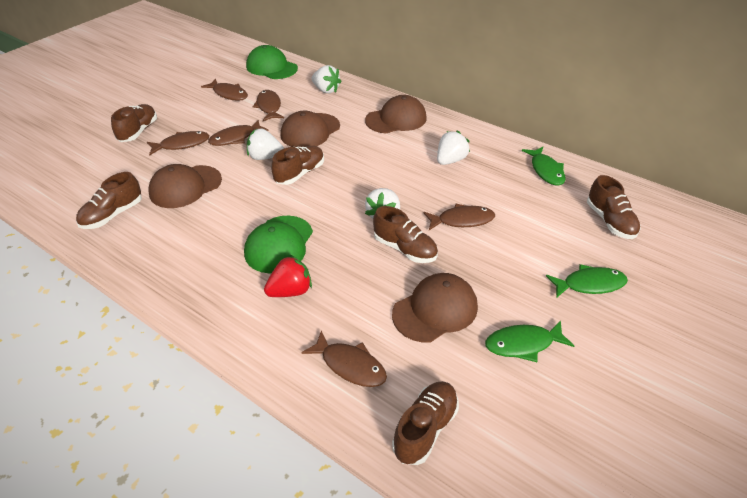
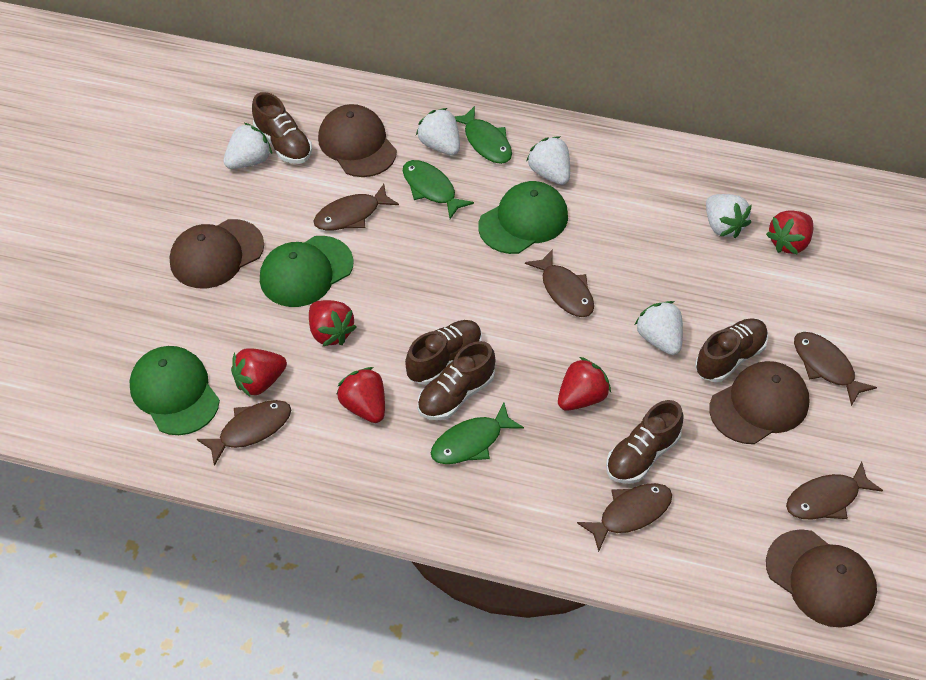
brown shoe: 6 -> 5
green cap: 2 -> 3
red strawberry: 1 -> 5
white strawberry: 4 -> 5

